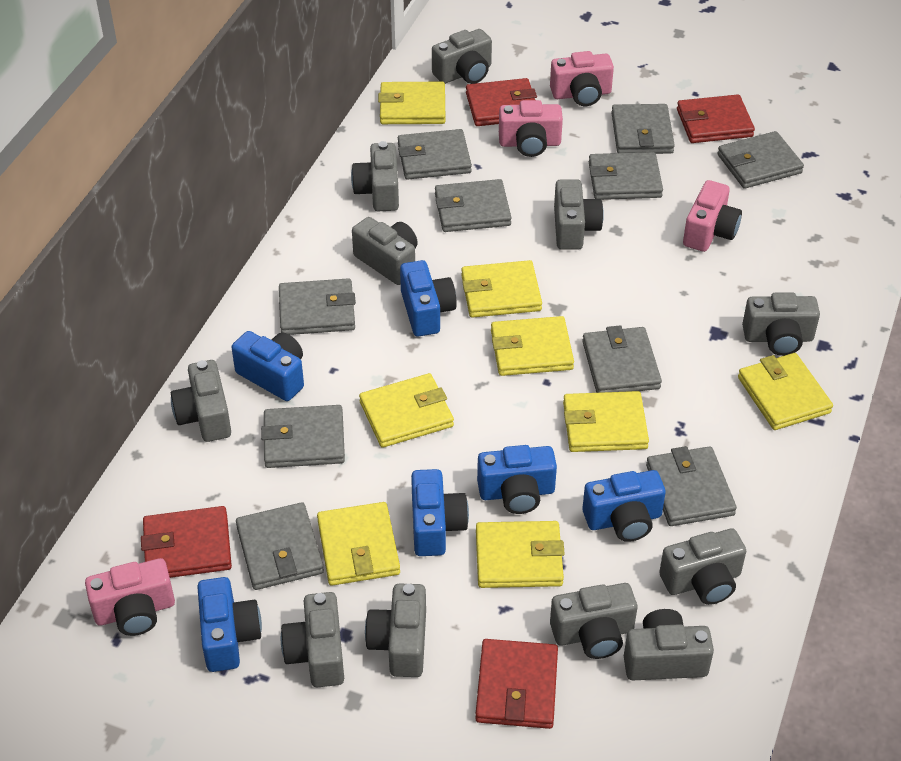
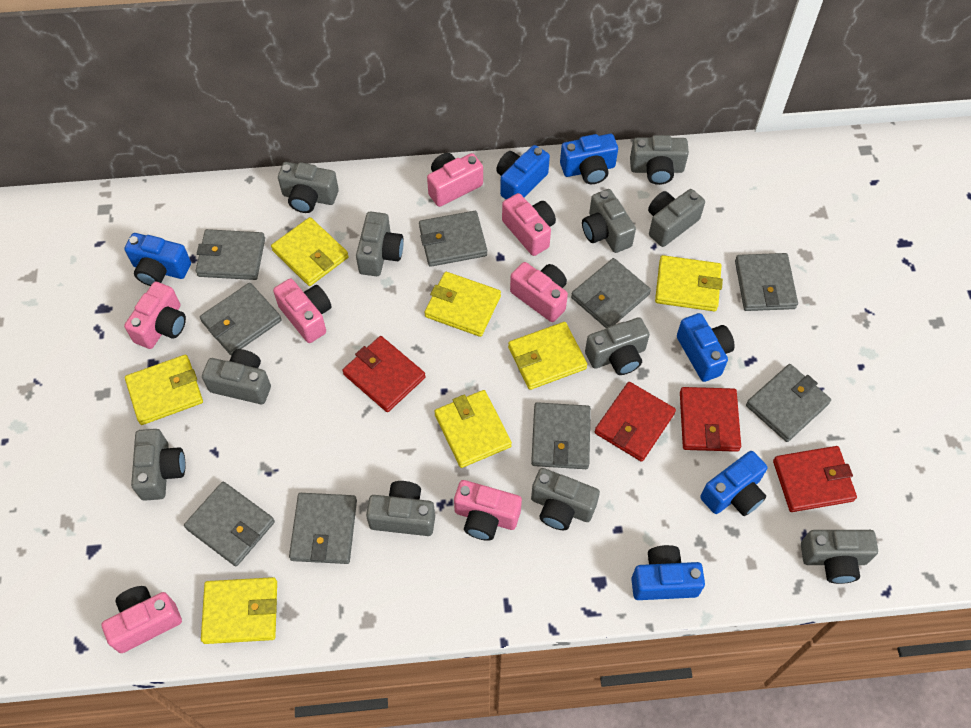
grey wallet: 10 -> 9
pink camera: 4 -> 7
yellow wallet: 8 -> 7

